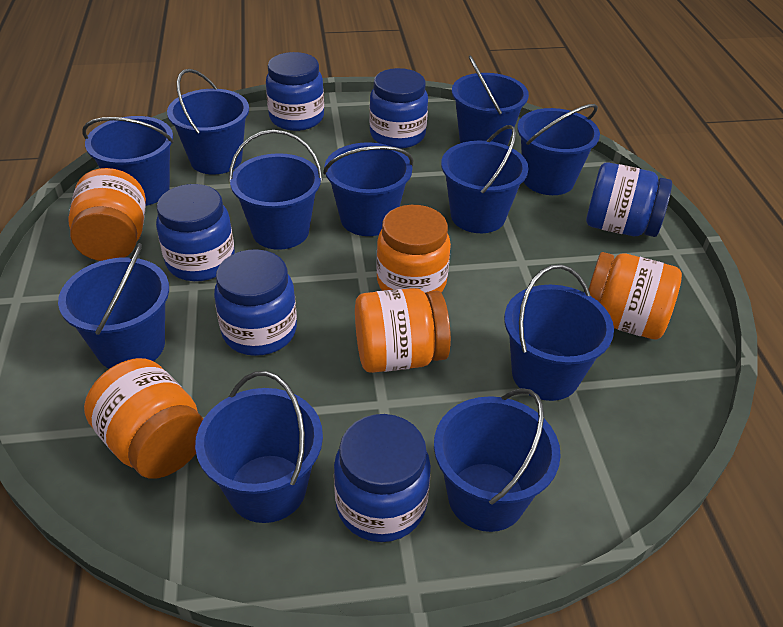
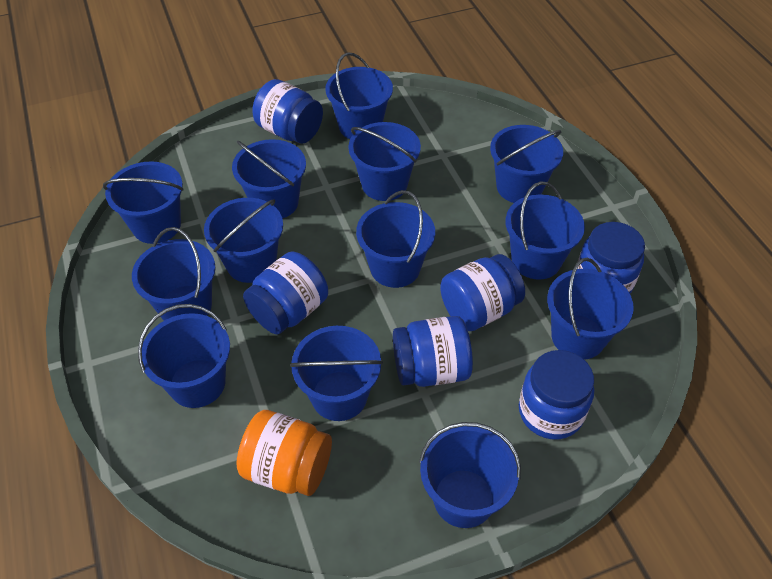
blue bucket: 11 -> 13
orange jar: 5 -> 1

